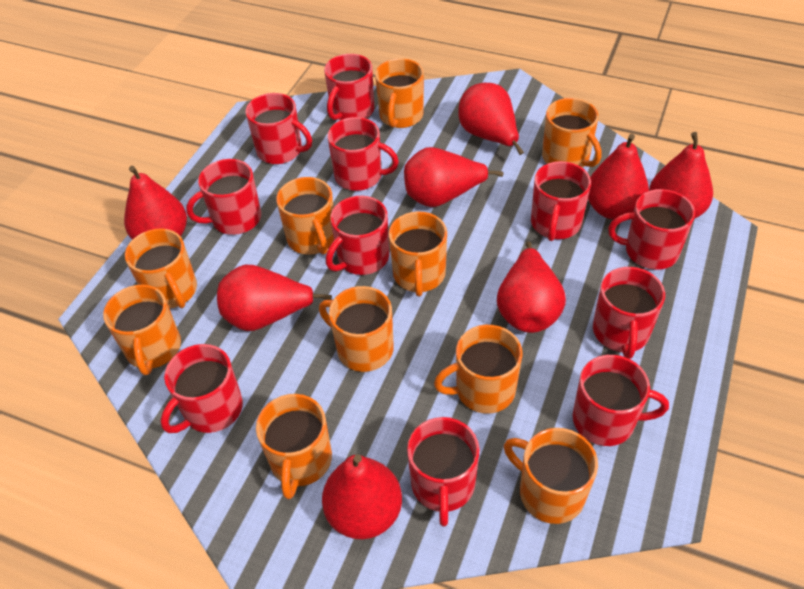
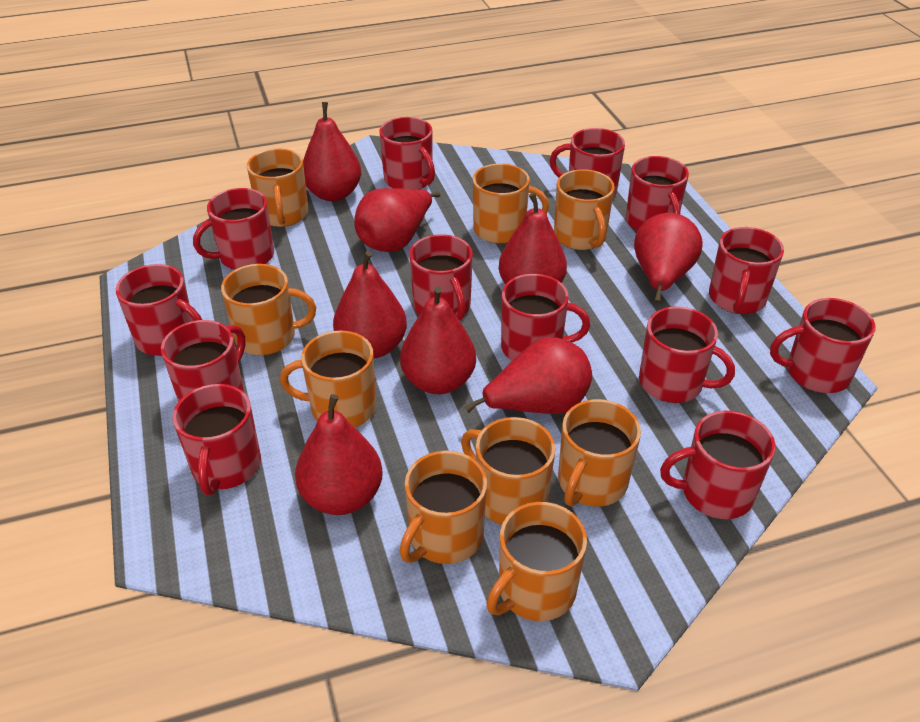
orange mug: 10 -> 9
red mug: 11 -> 13

